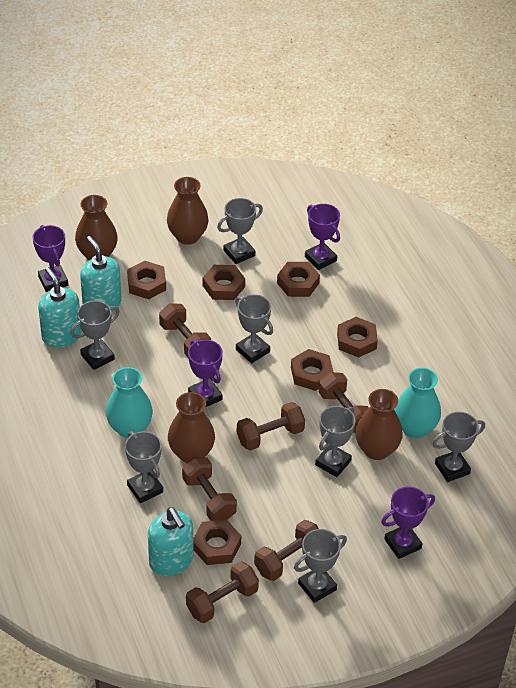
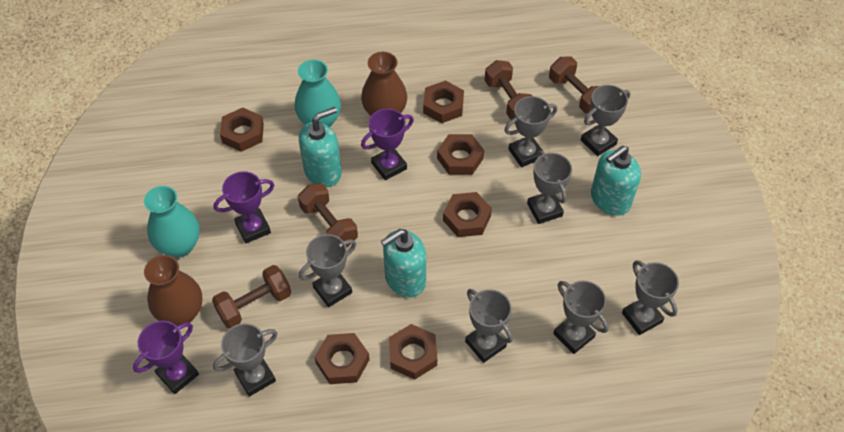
brown dumbbell: 6 -> 4
brown vase: 4 -> 2
grey trophy: 7 -> 8
purple trophy: 4 -> 3

